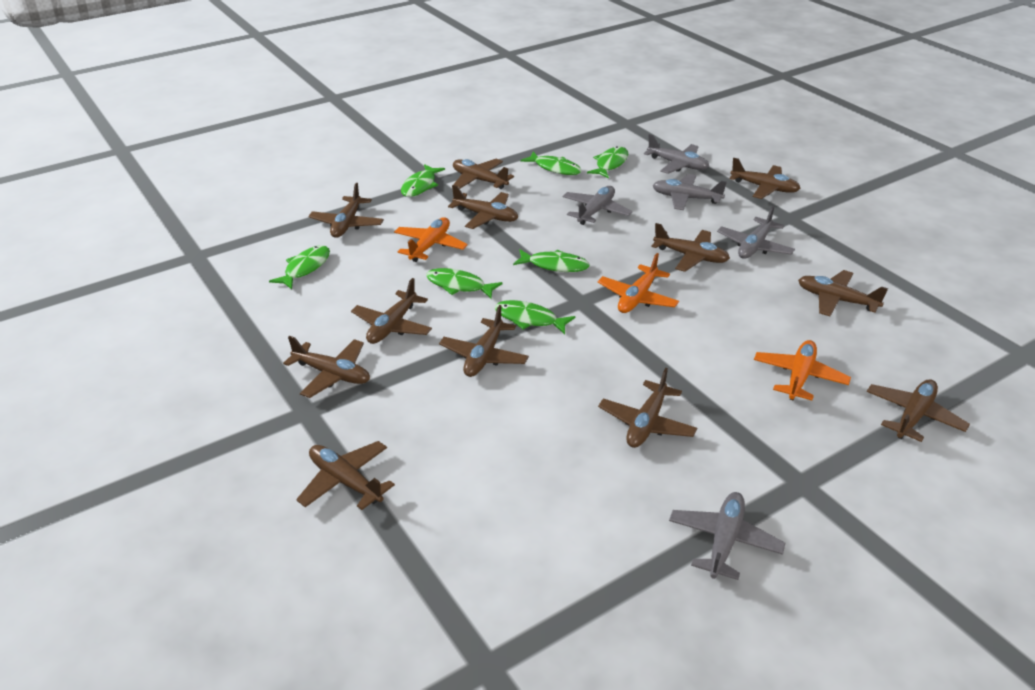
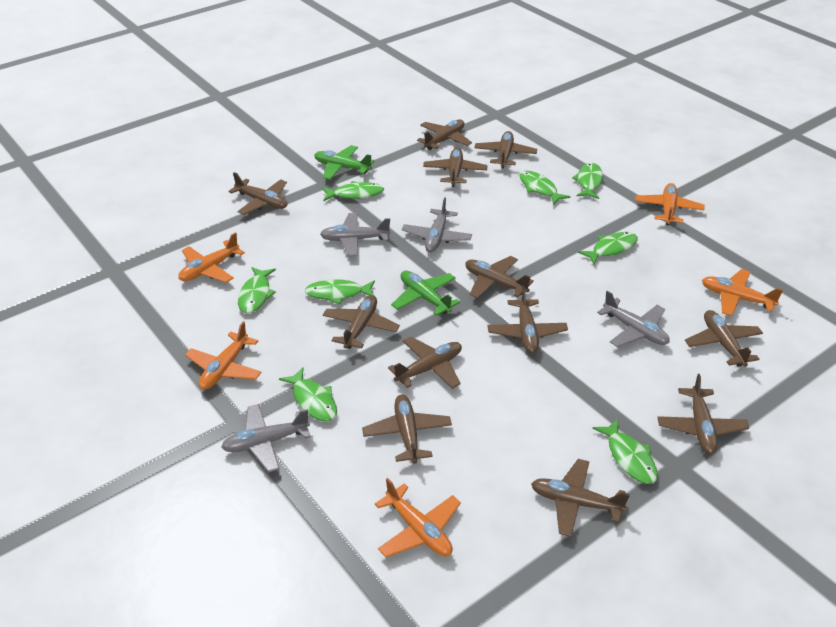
green fish: 7 -> 8
green plane: 0 -> 2
grey plane: 5 -> 4
orange plane: 3 -> 5

